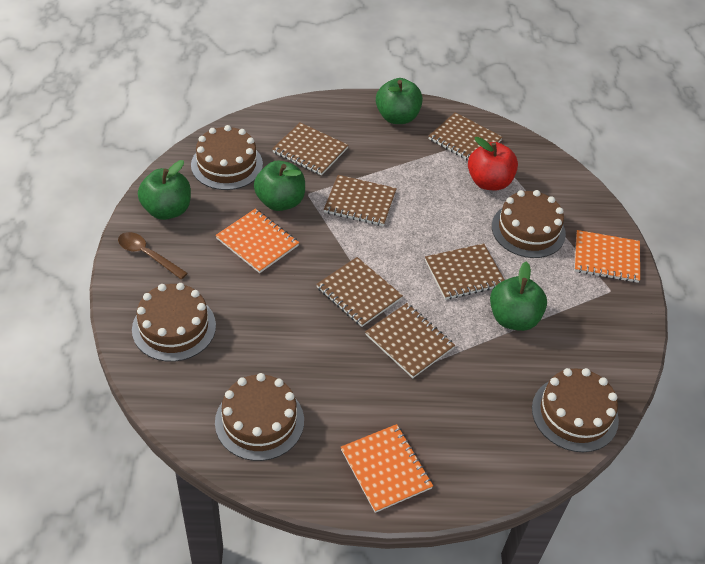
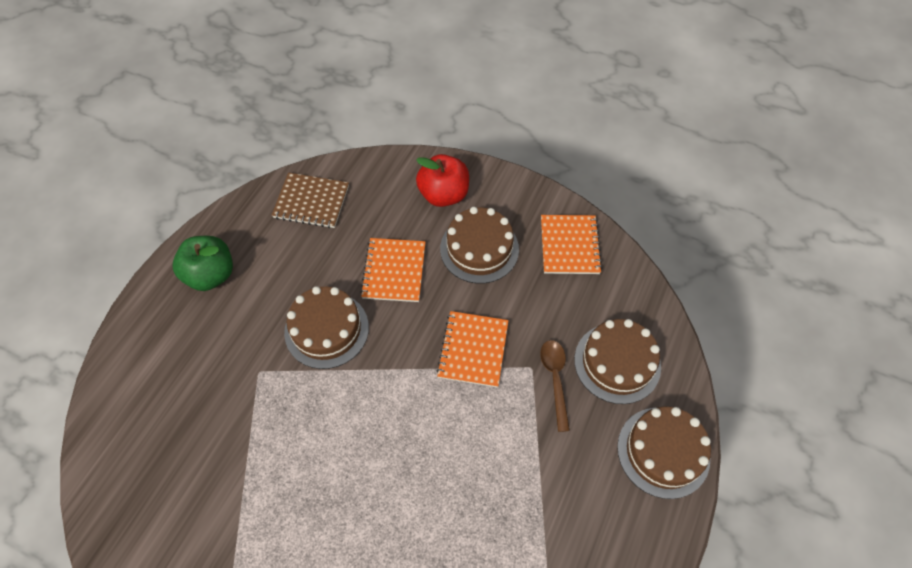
brown cake: 5 -> 4
brown notebook: 6 -> 1
green apple: 4 -> 1

